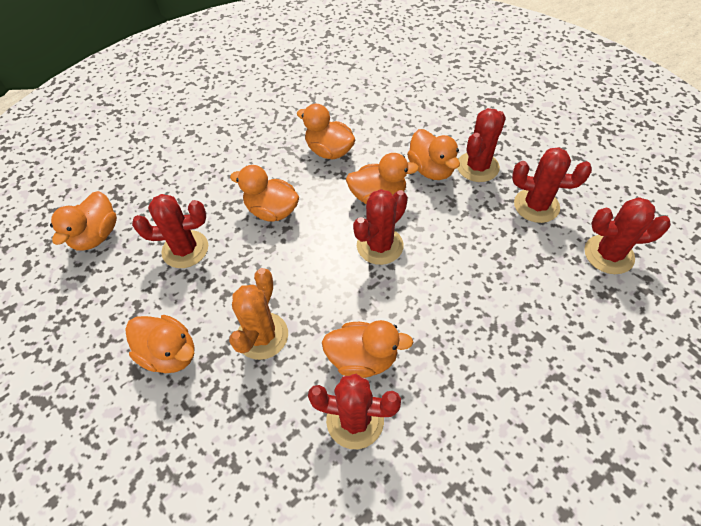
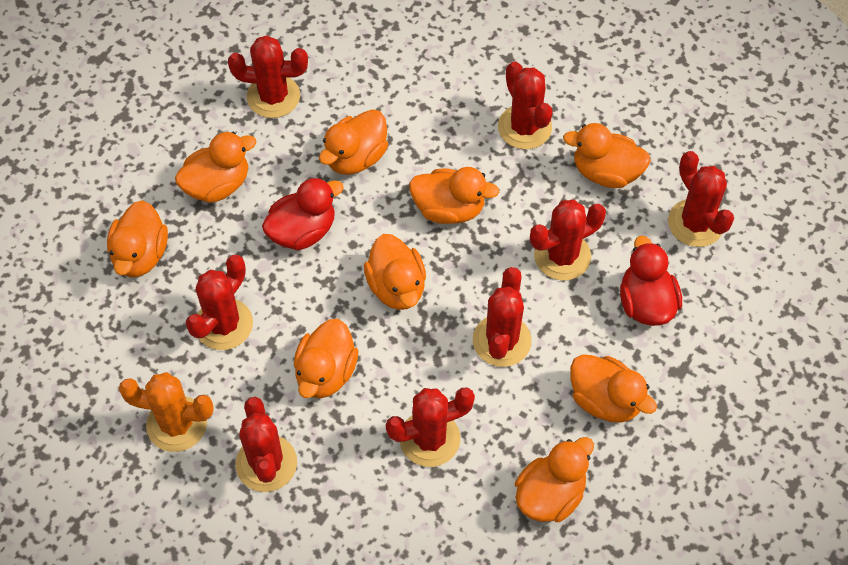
orange duck: 7 -> 9
red cactus: 6 -> 8
red duck: 0 -> 2

